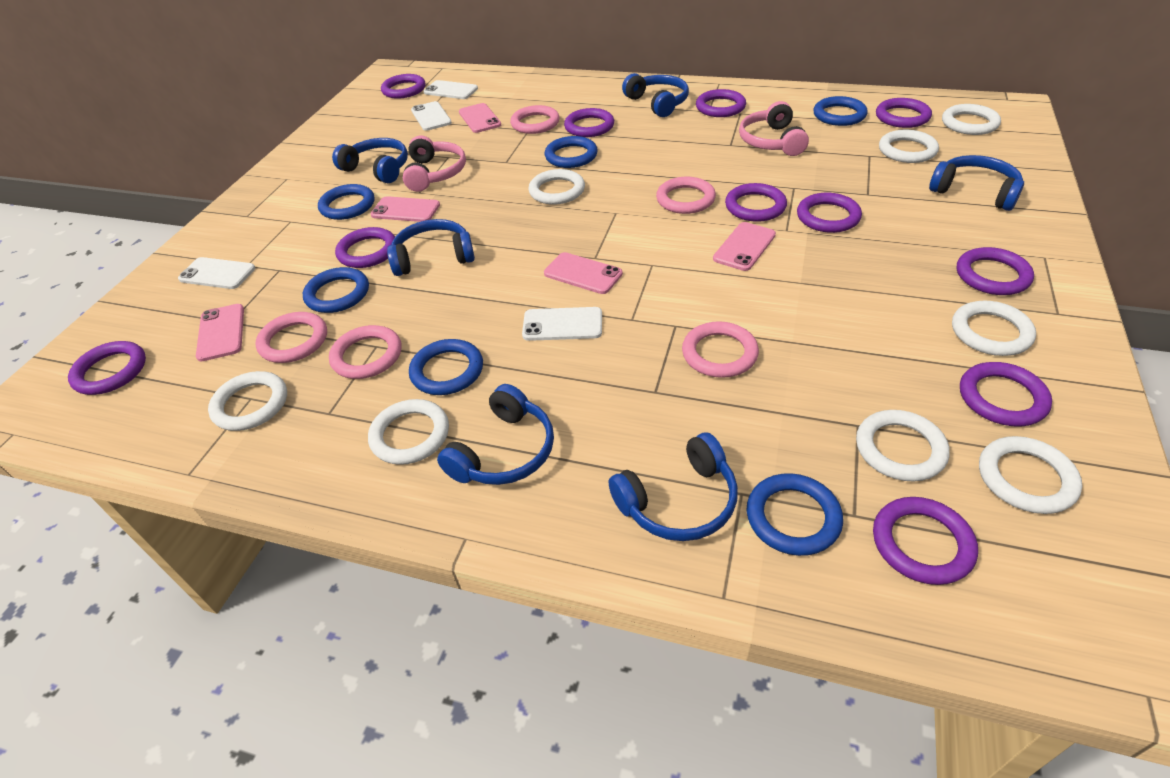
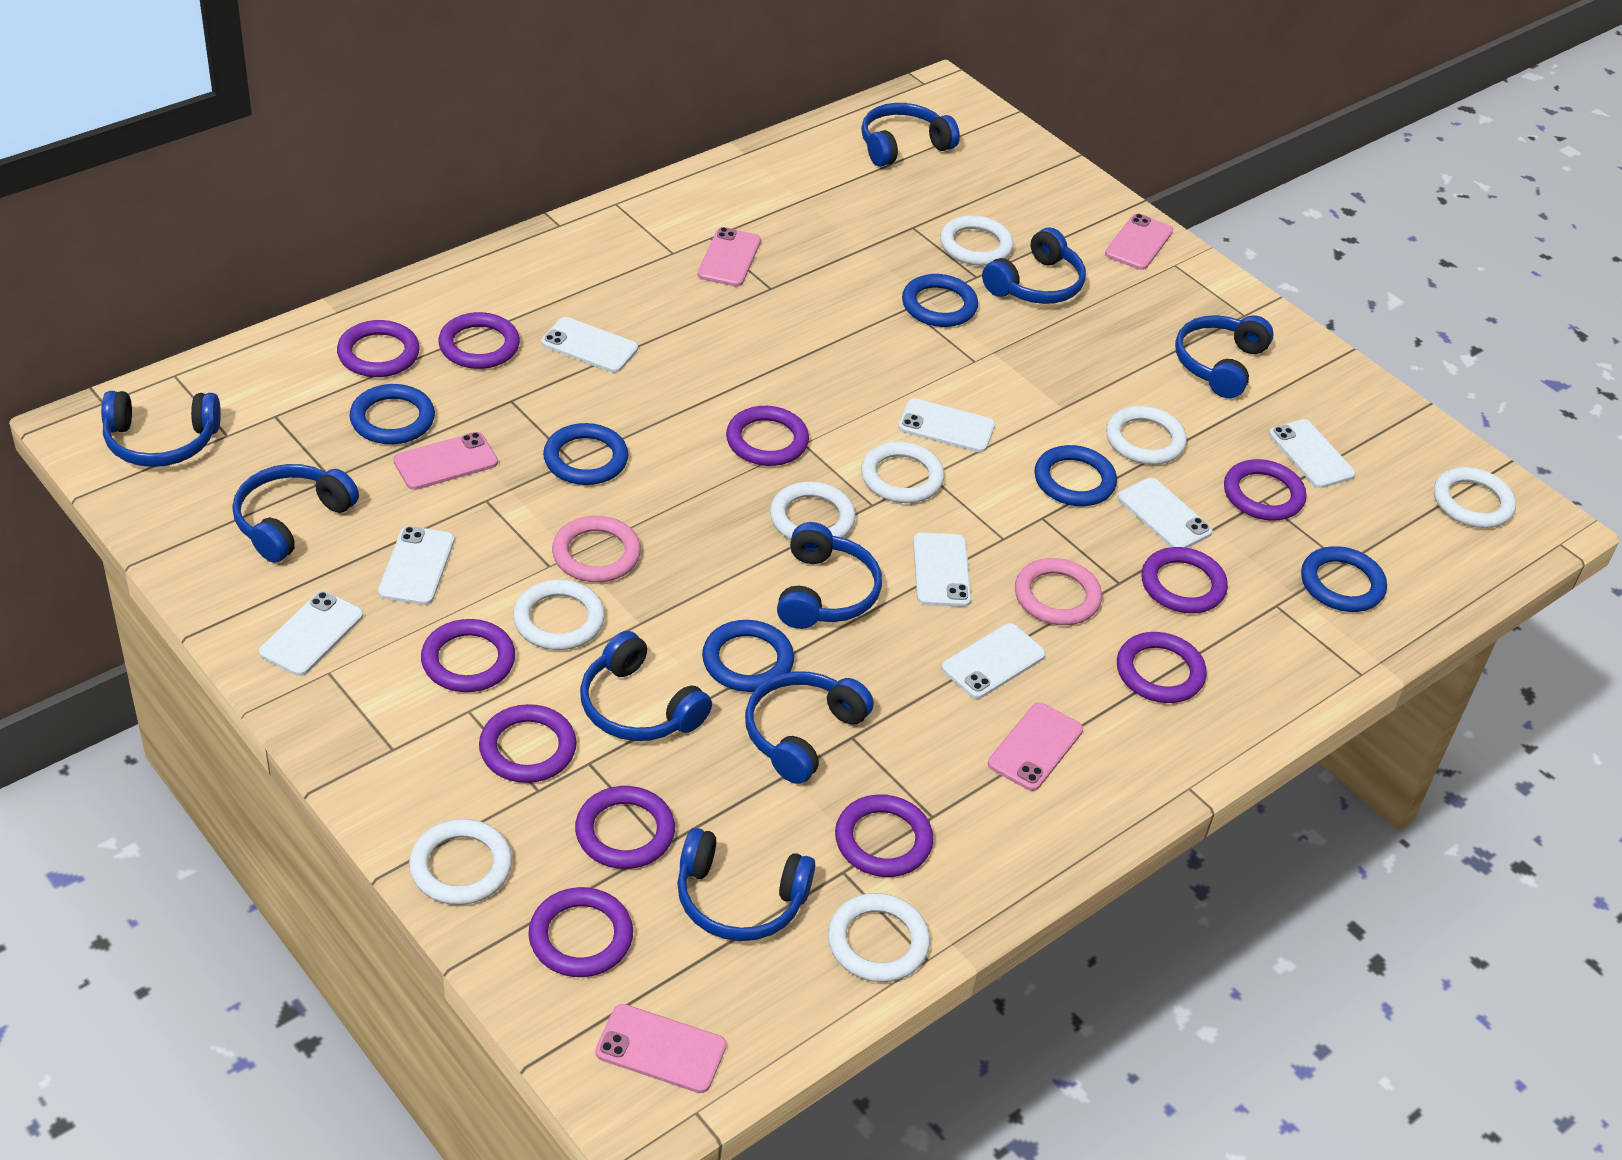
blue headphones: 6 -> 9
pink headphones: 2 -> 0
pink ring: 5 -> 2
white phone: 4 -> 8

